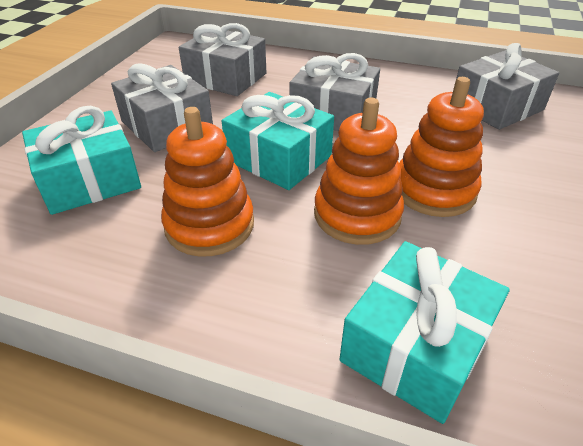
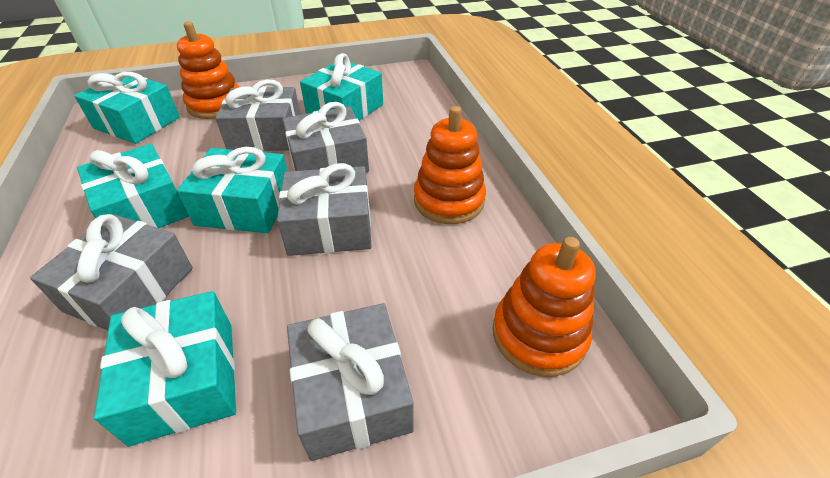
grey gift: 4 -> 5
turquoise gift: 3 -> 5

